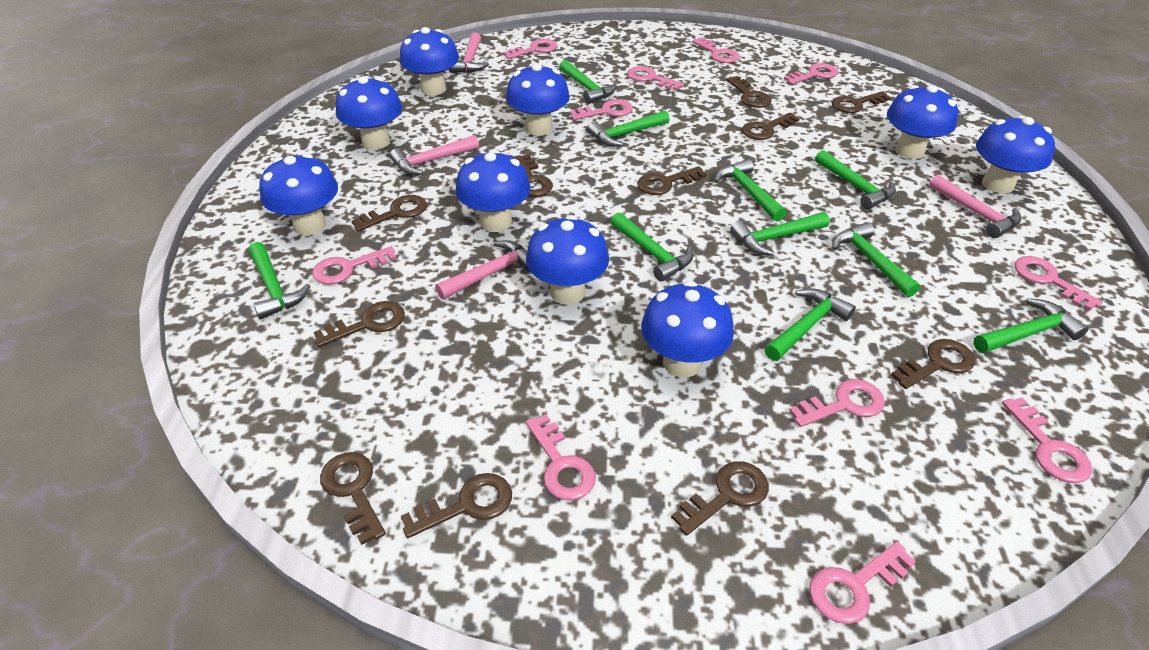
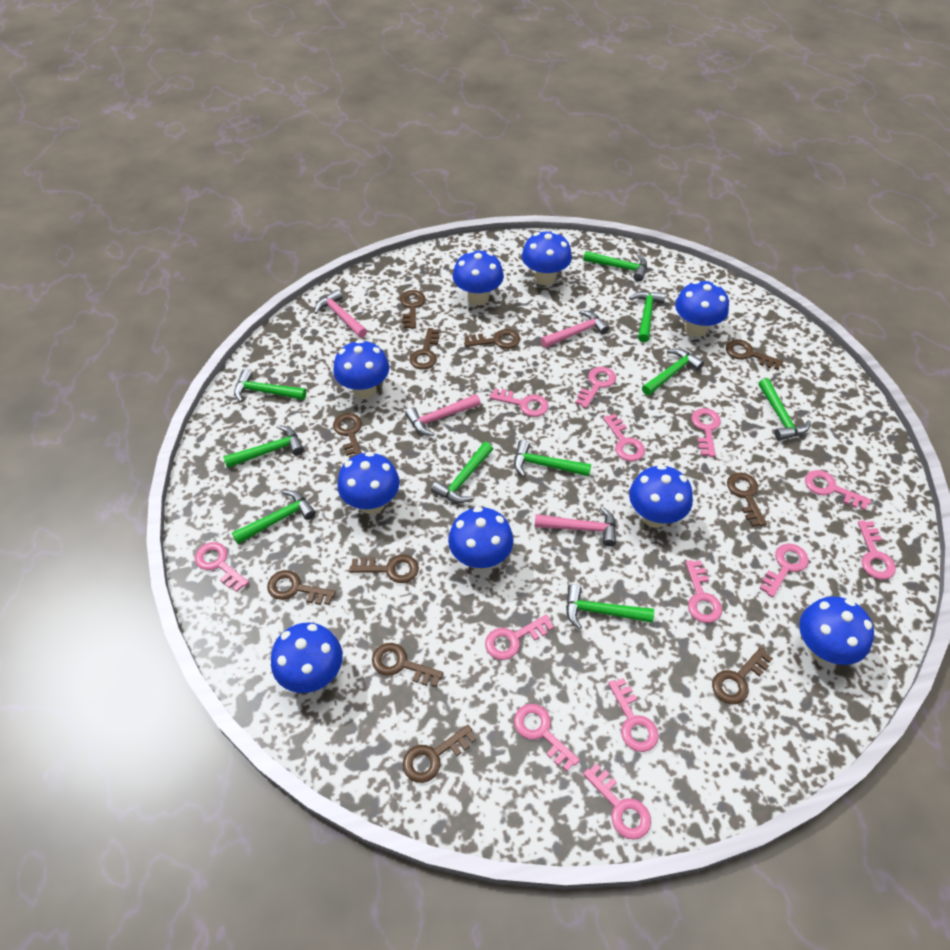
pink key: 11 -> 13

